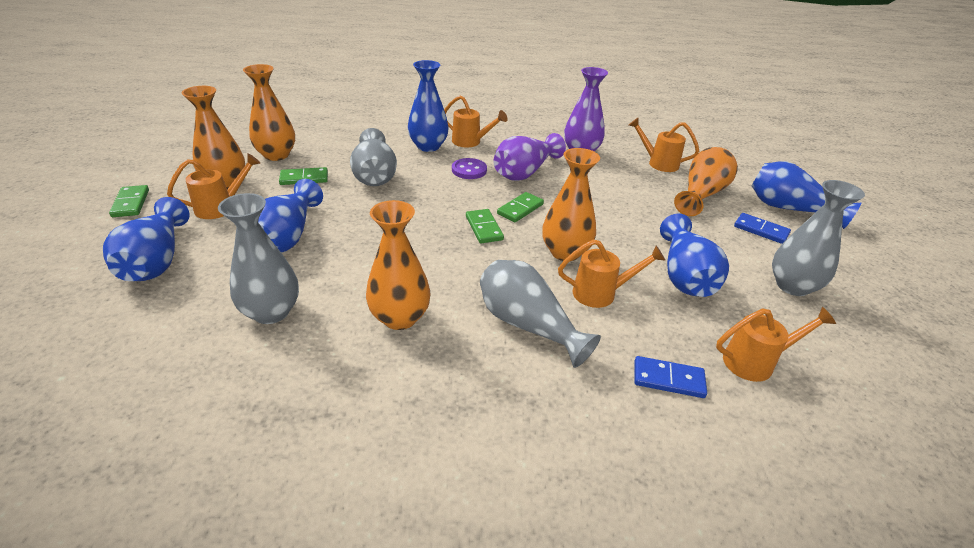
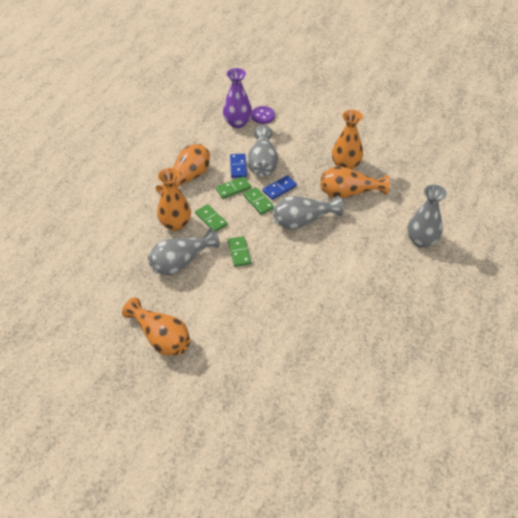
blue vase: 5 -> 0
orange watering can: 5 -> 0
purple vase: 2 -> 1

